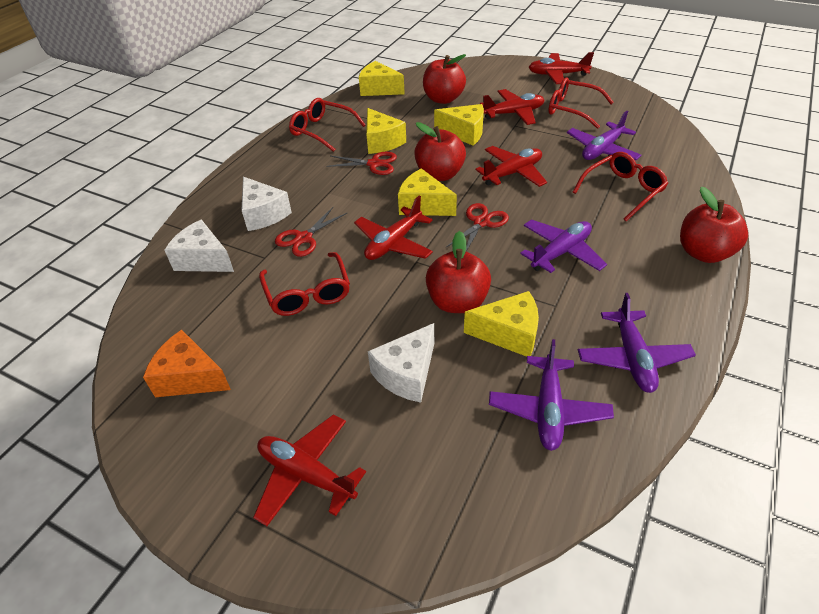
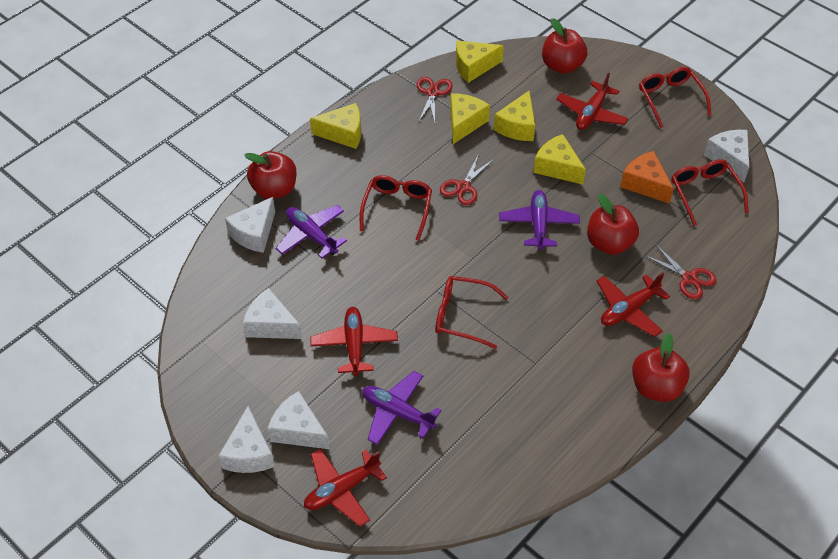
purple plane: 4 -> 3
red plane: 5 -> 4
white cheese: 3 -> 5

